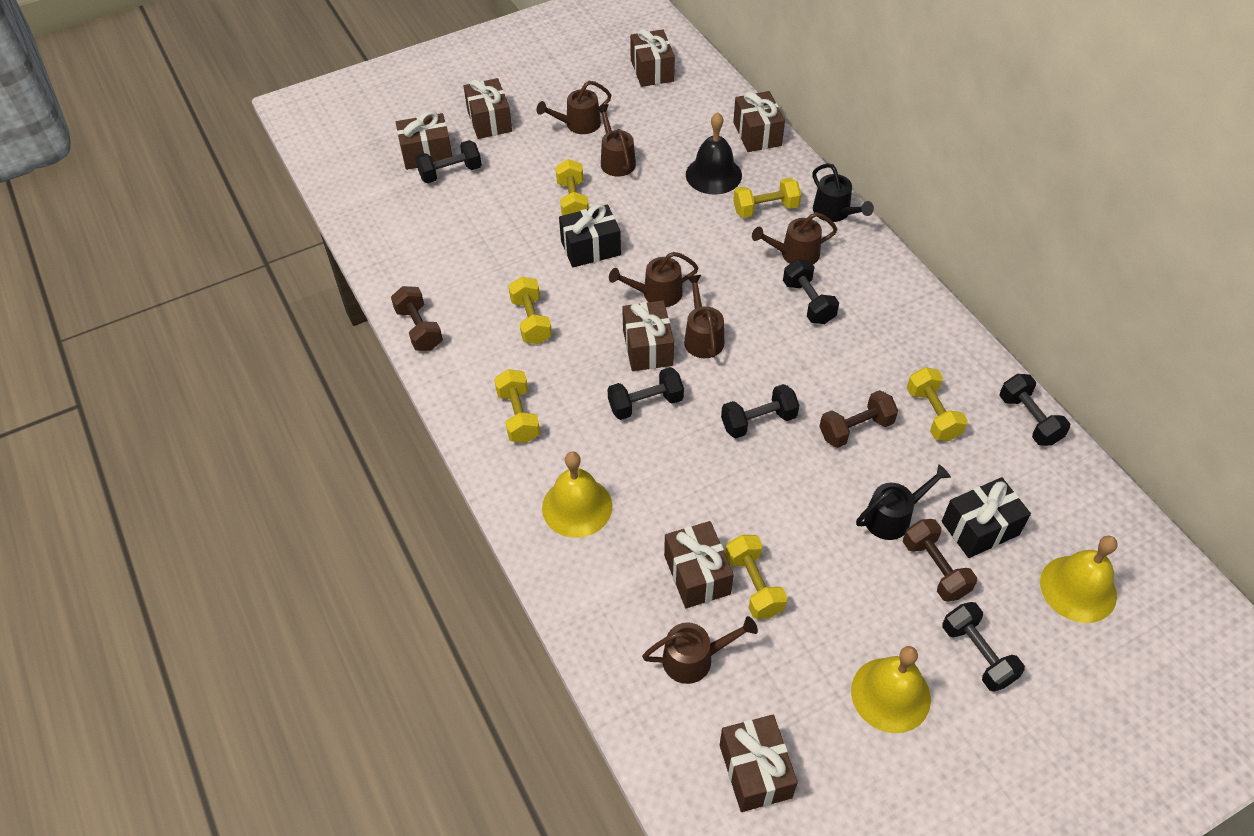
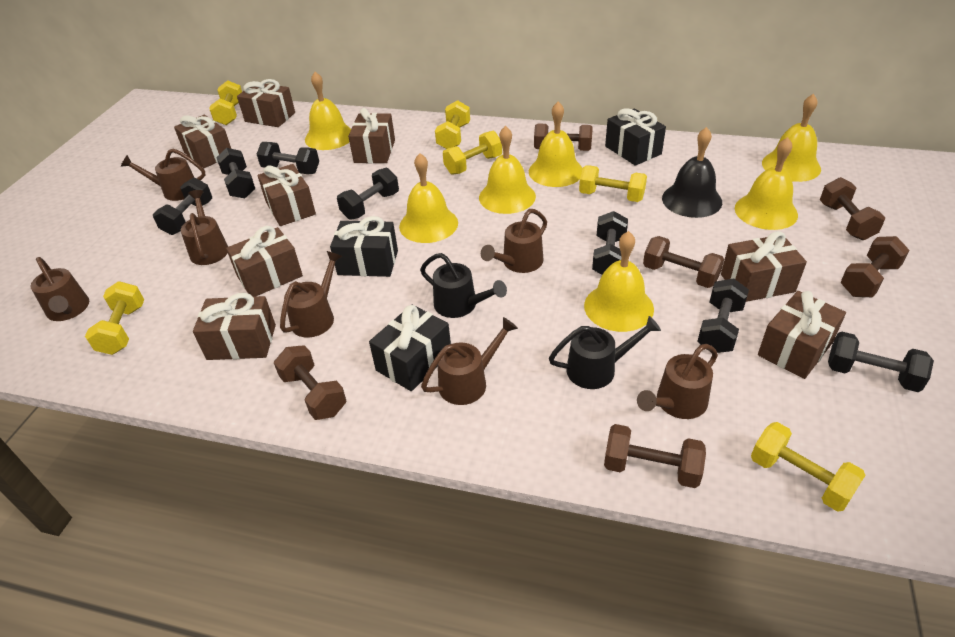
black dumbbell: 6 -> 7
black gift: 2 -> 3
brown dumbbell: 3 -> 6
brown gift: 7 -> 8
brown watering can: 6 -> 7
yellow bell: 3 -> 7

